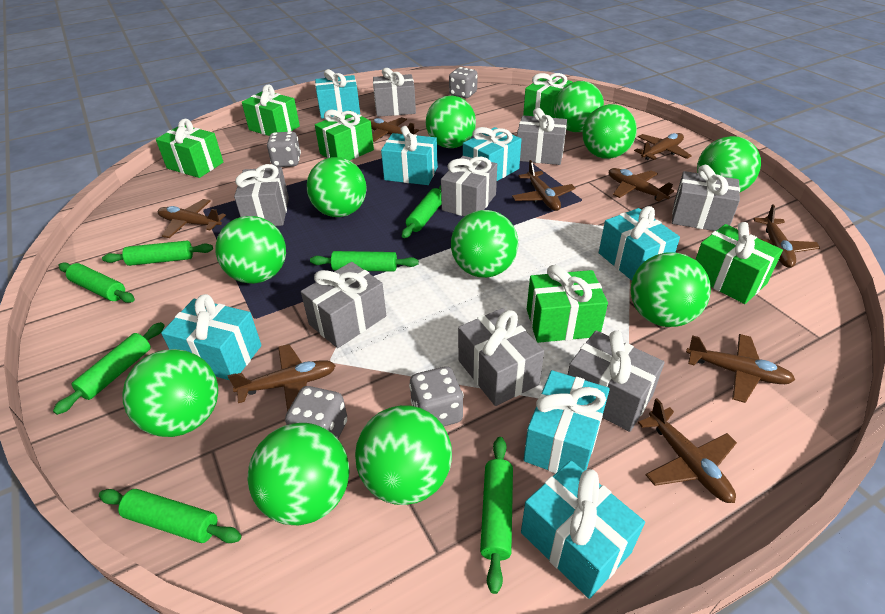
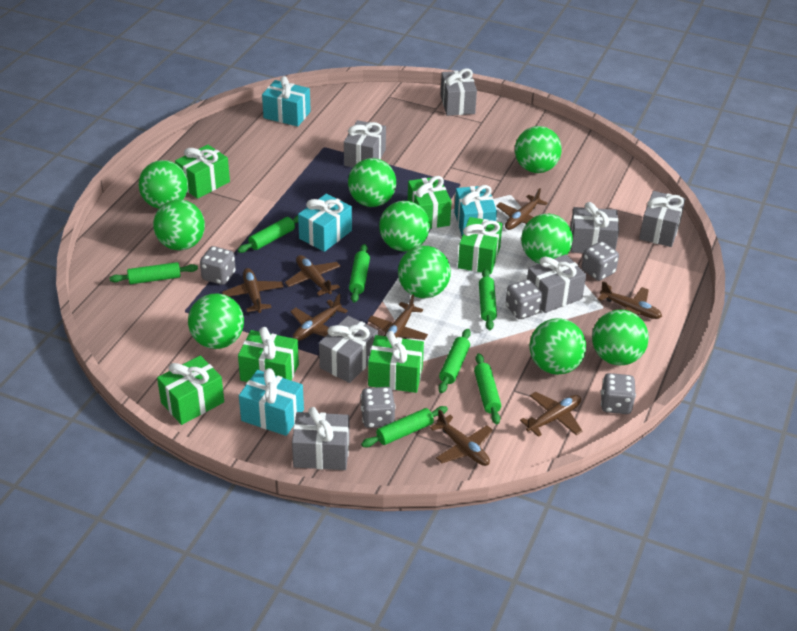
brown plane: 9 -> 8
green ball: 11 -> 10
grey dice: 4 -> 5
grey gift: 8 -> 7
turquoise gift: 7 -> 4

